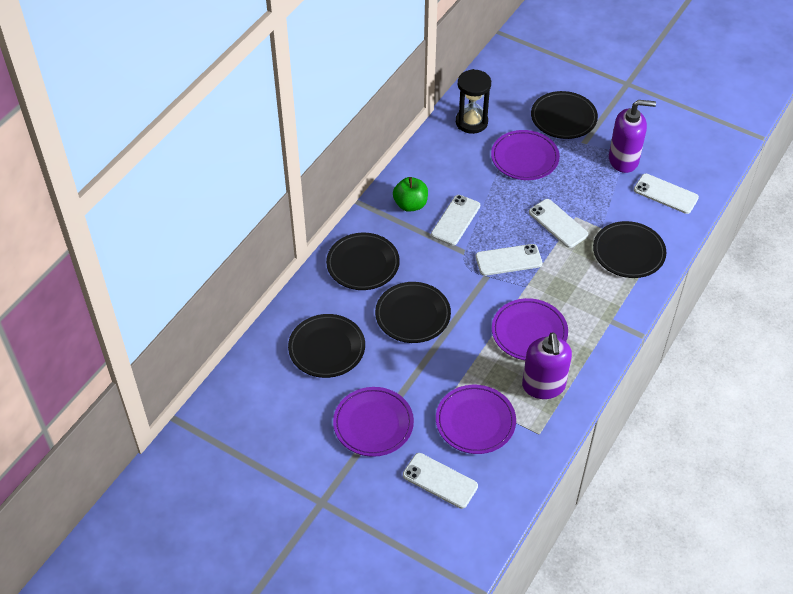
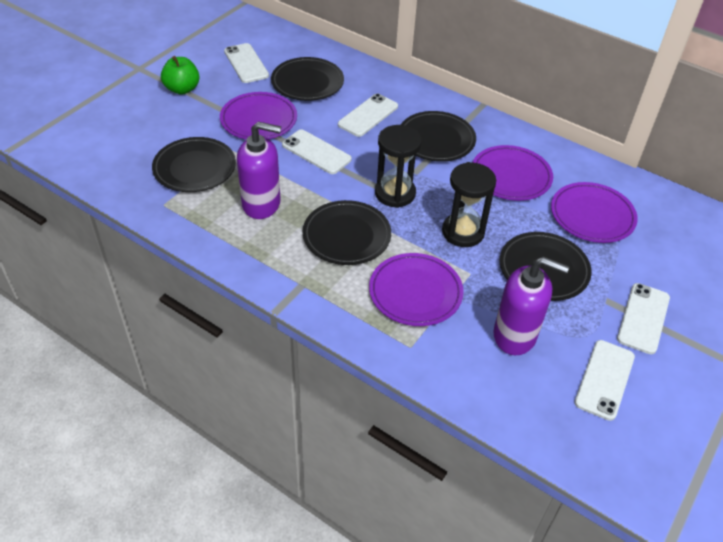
black hourglass: 1 -> 2

